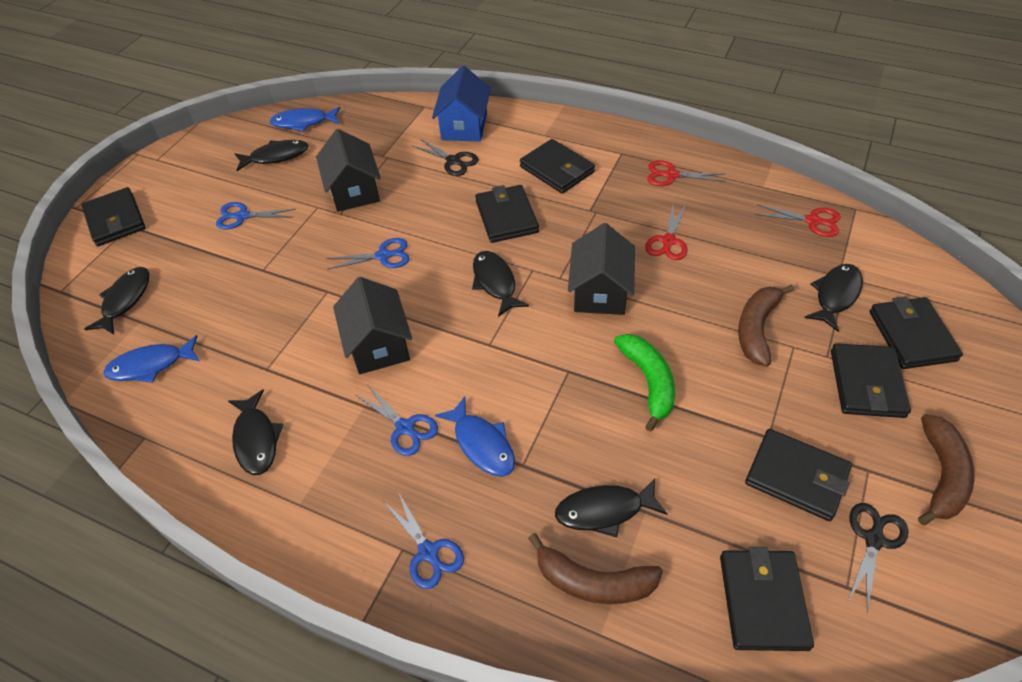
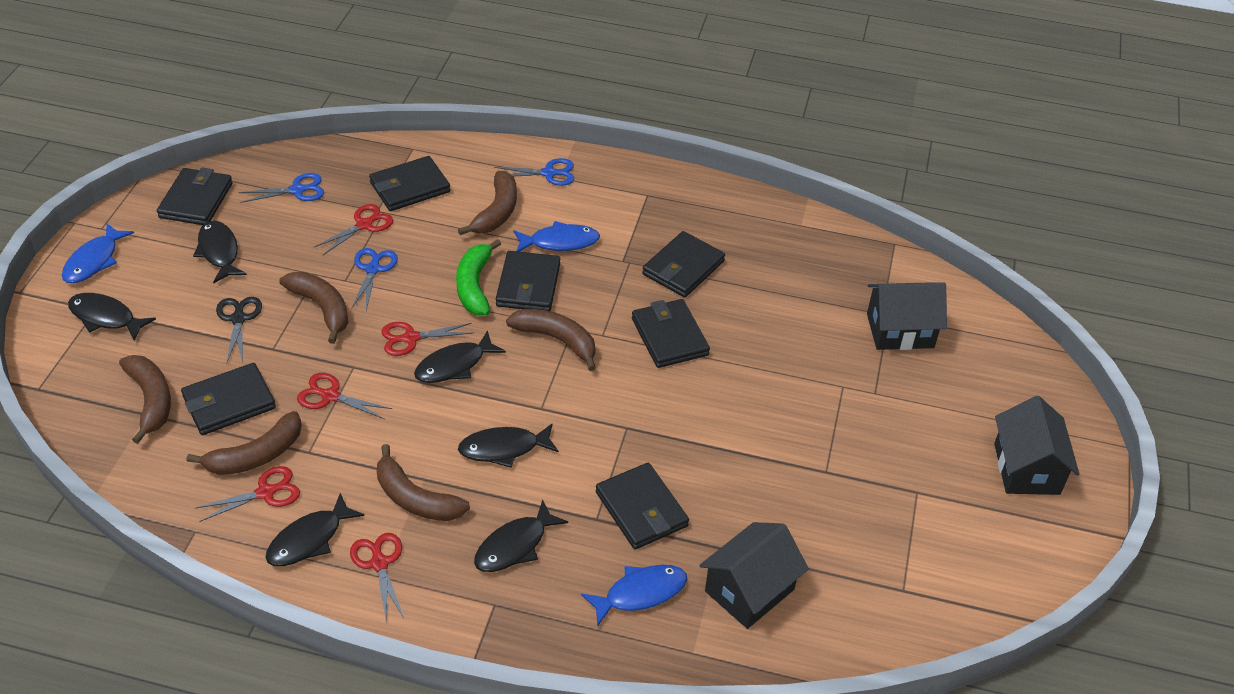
black scissors: 2 -> 1
blue house: 1 -> 0
blue scissors: 4 -> 3
brown banana: 3 -> 6
red scissors: 3 -> 5

